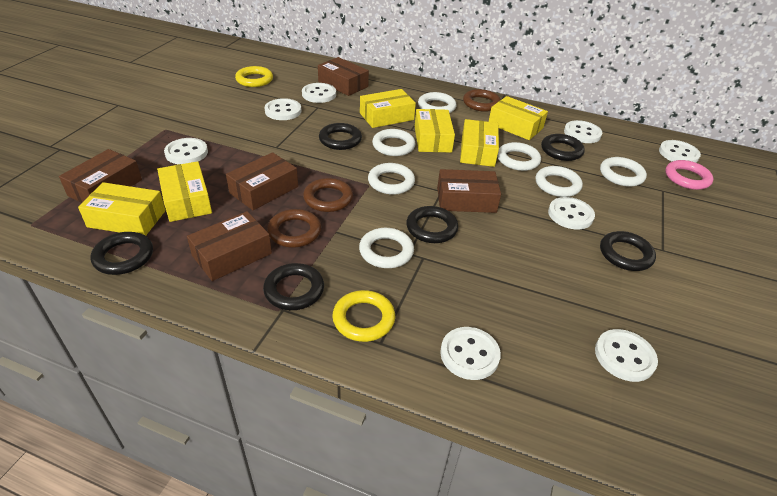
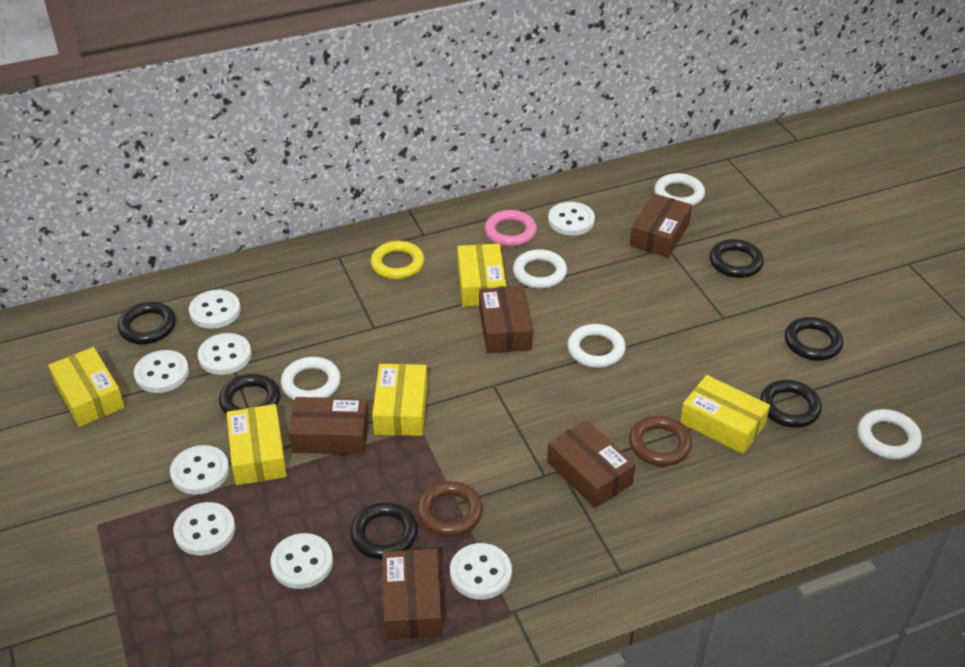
brown ring: 3 -> 2
white ring: 7 -> 5
yellow box: 6 -> 5
yellow ring: 2 -> 1

